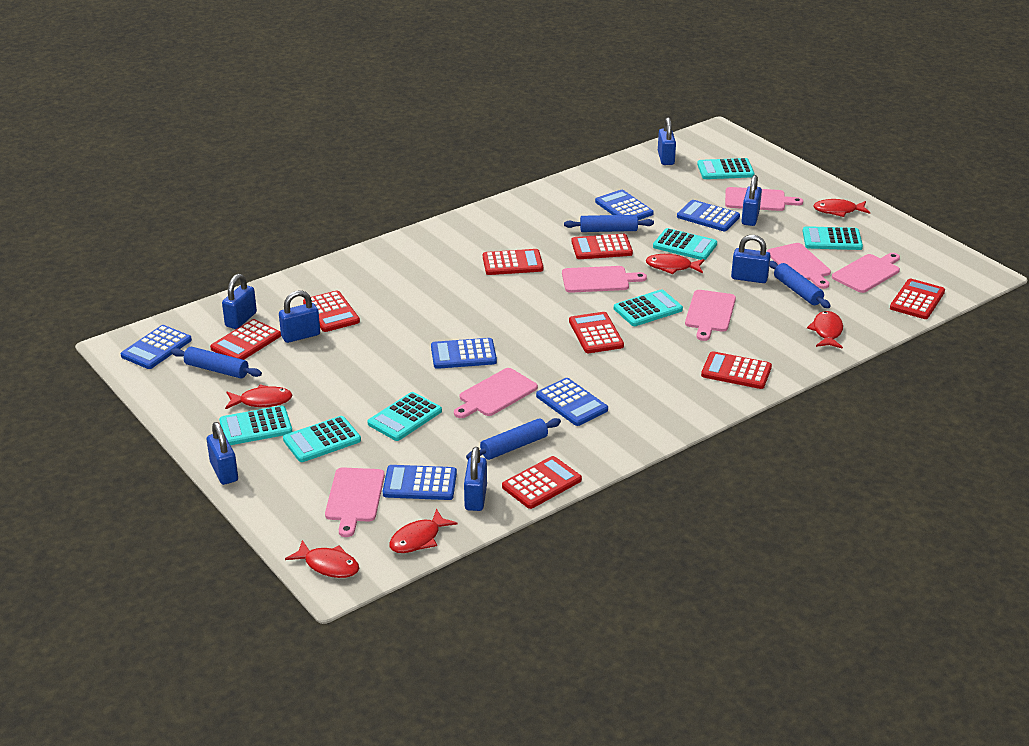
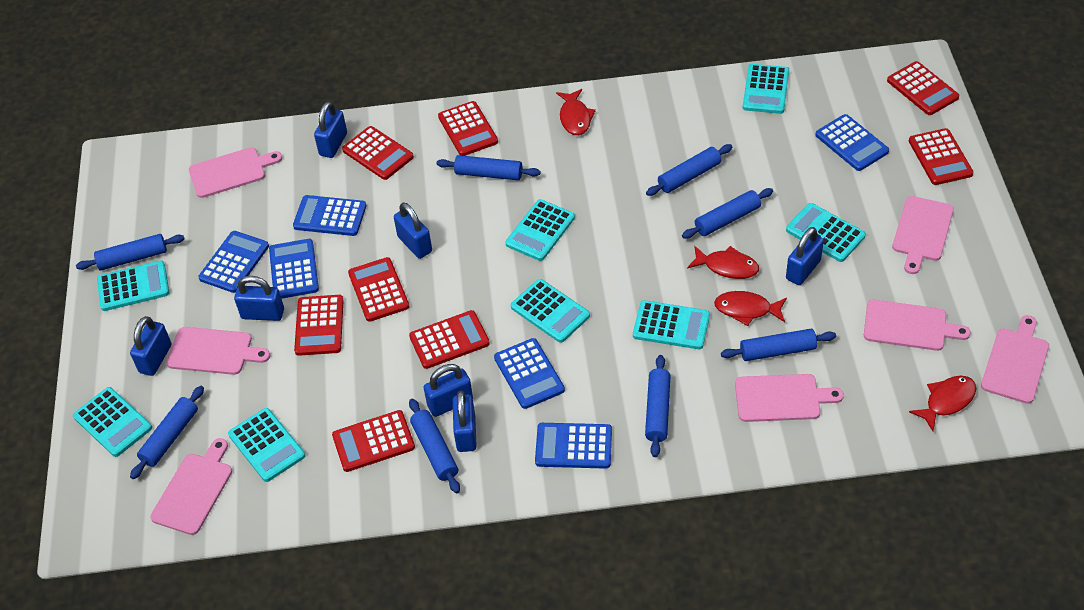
blue rolling pin: 4 -> 8
red fish: 6 -> 4
turquoise calculator: 7 -> 8

